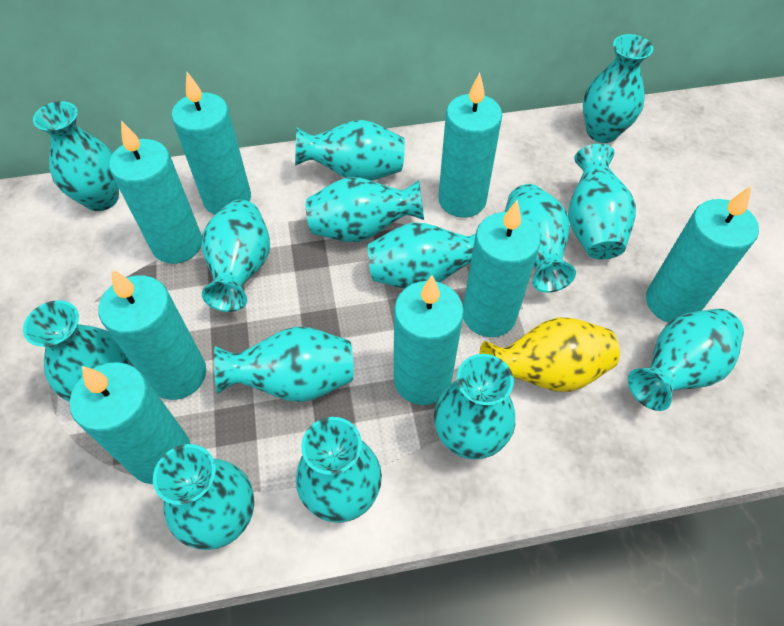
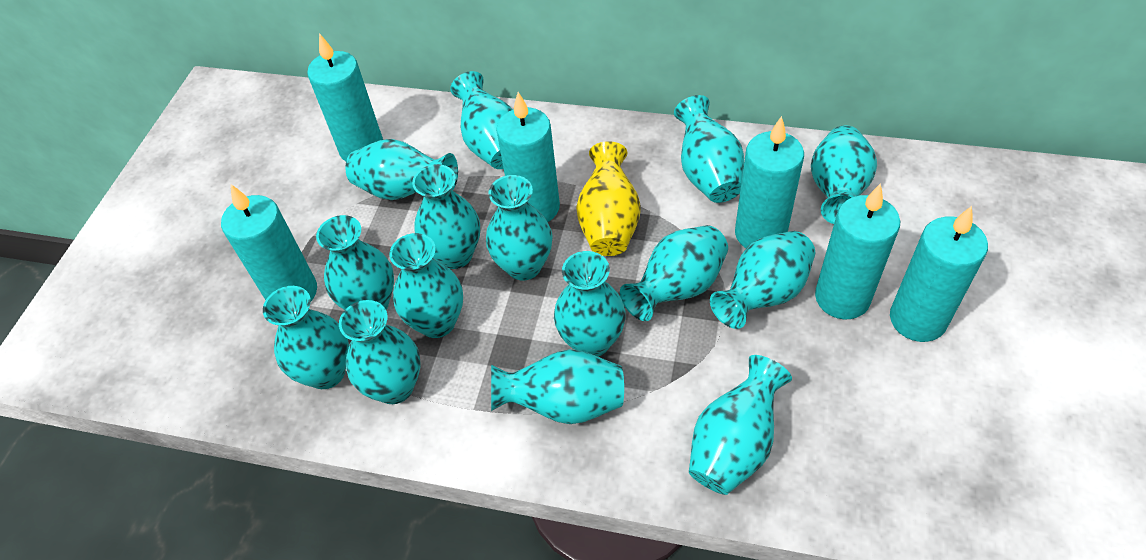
turquoise candle: 8 -> 6
turquoise vase: 14 -> 15

